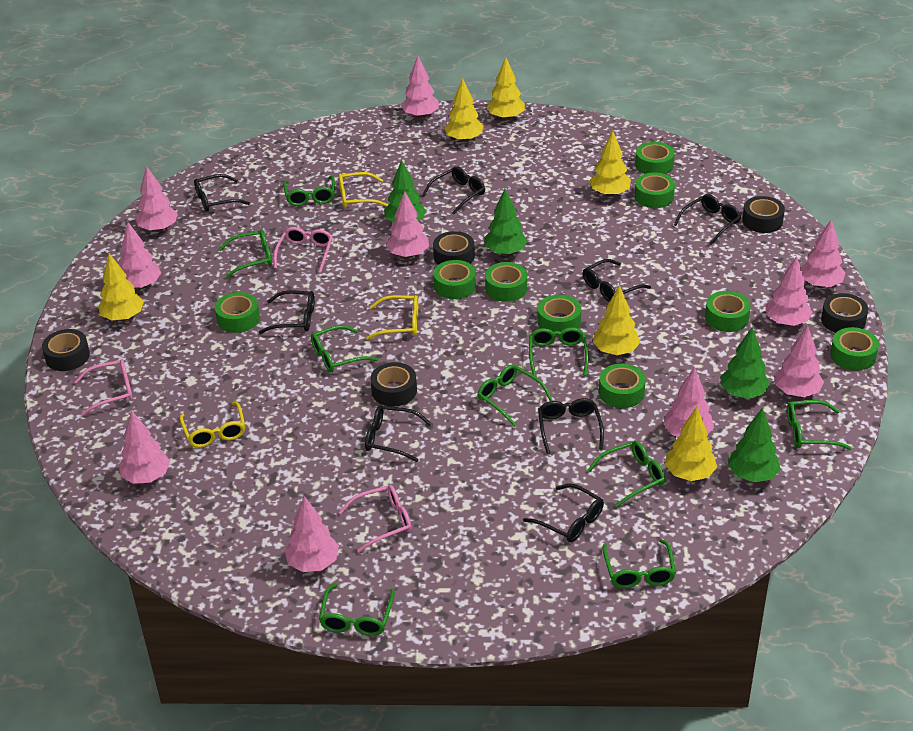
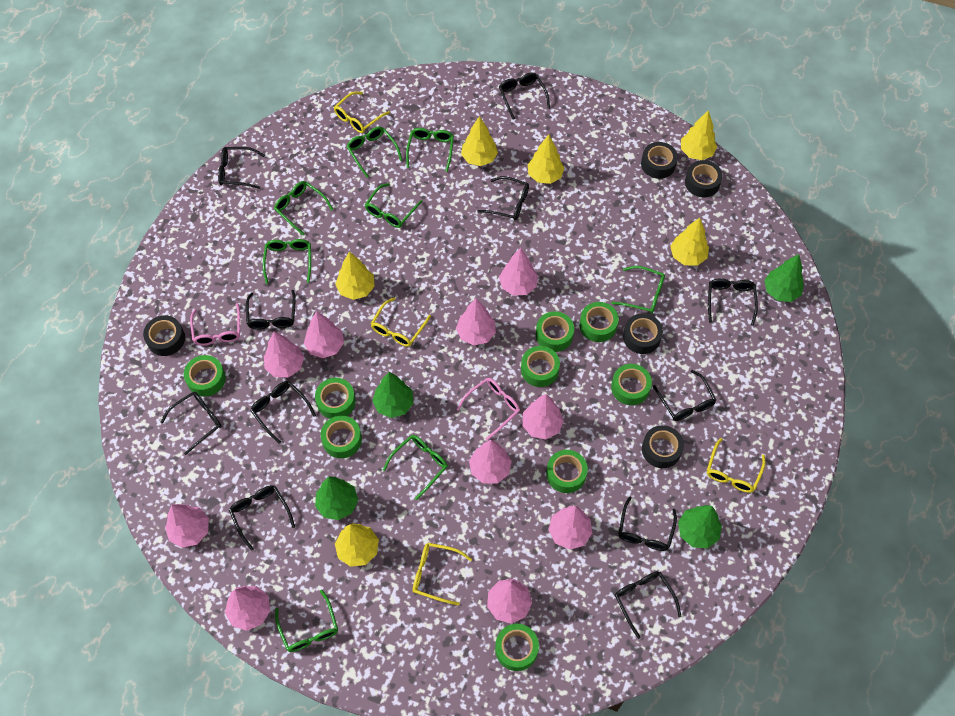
black glasses: 8 -> 11
green glasses: 9 -> 8
pink glasses: 3 -> 2
yellow glasses: 3 -> 4

